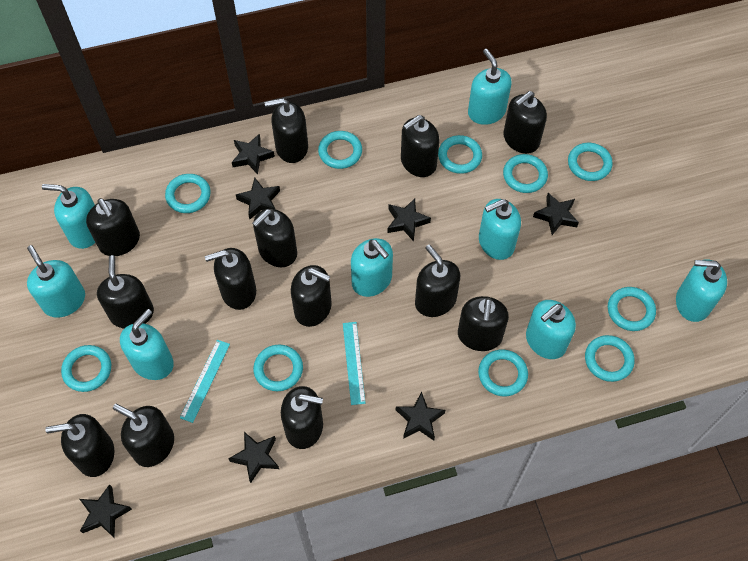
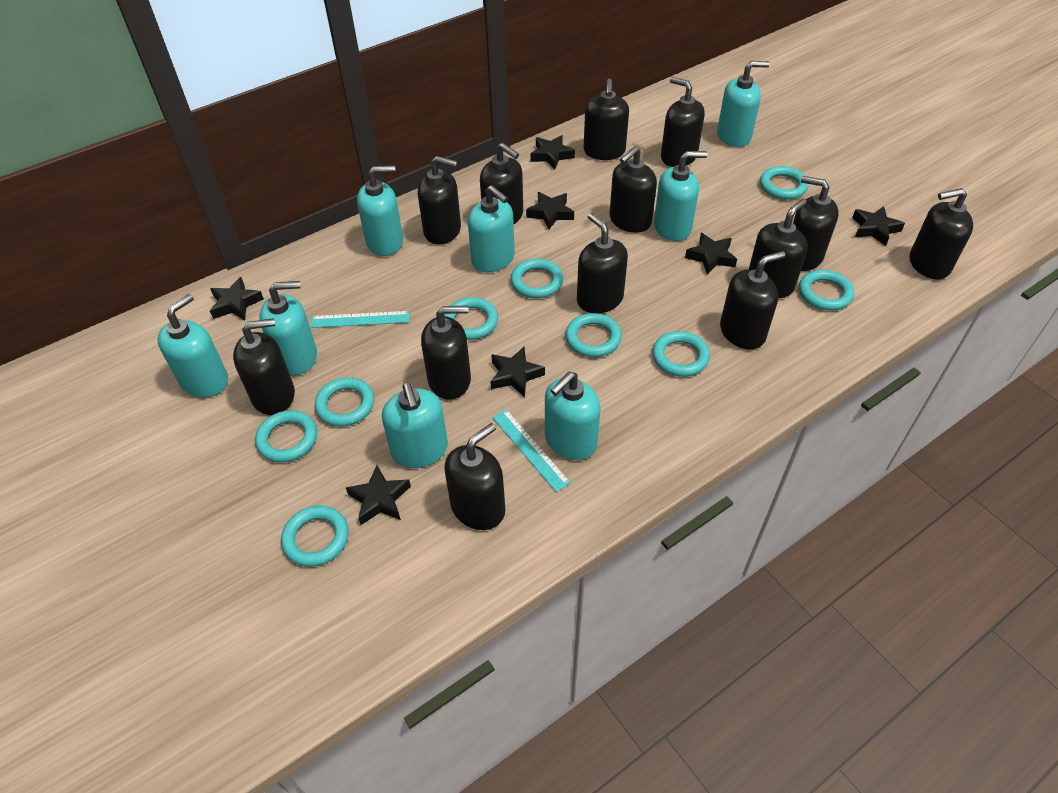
turquoise ring: 10 -> 9

